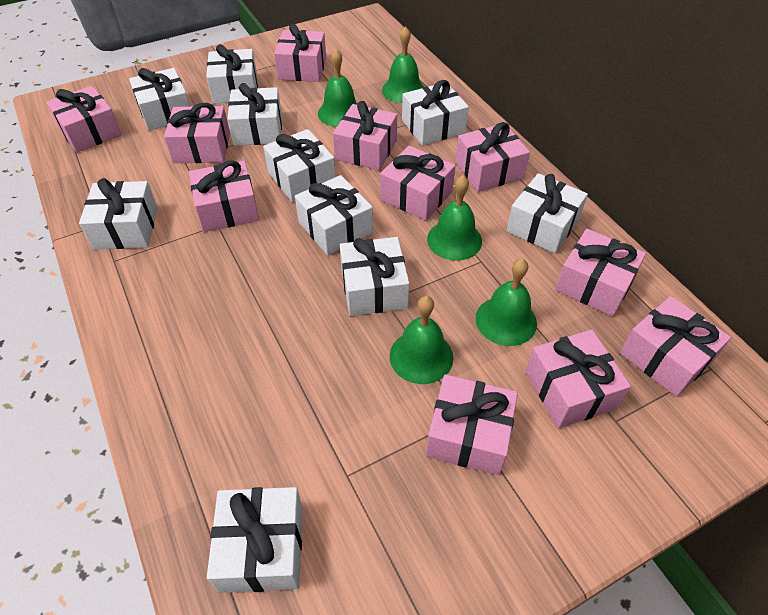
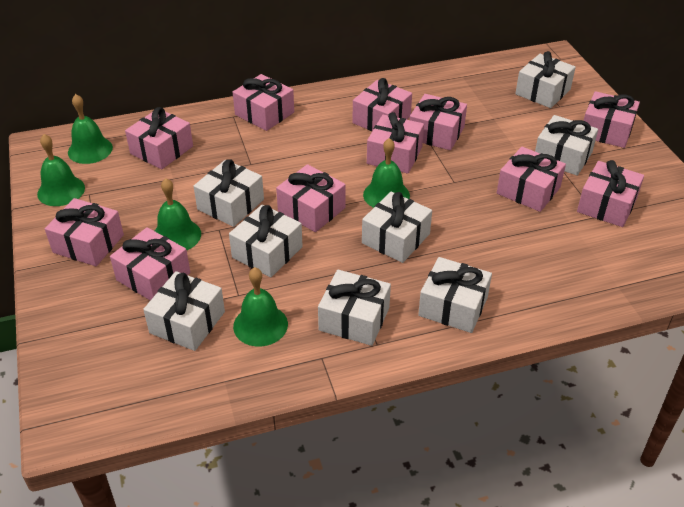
white gift: 10 -> 8

